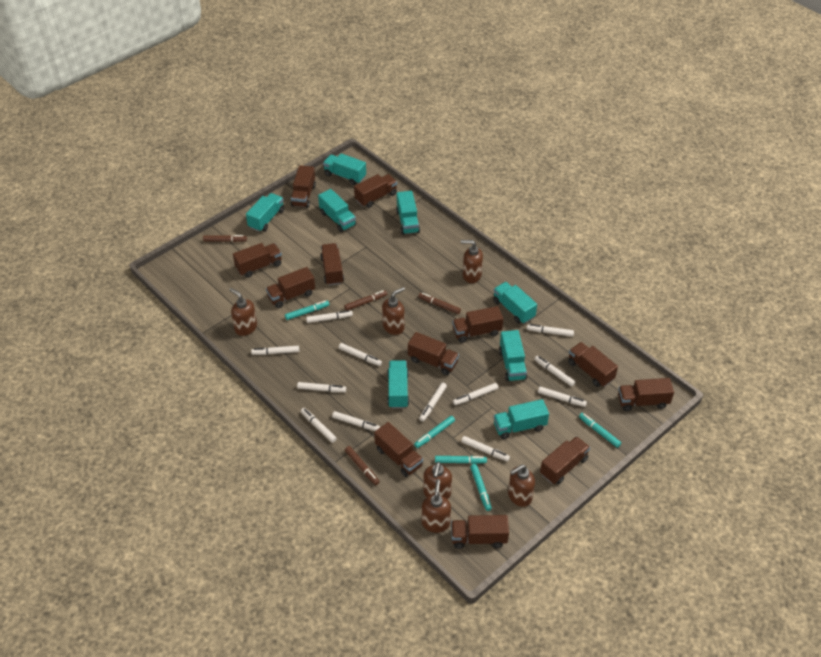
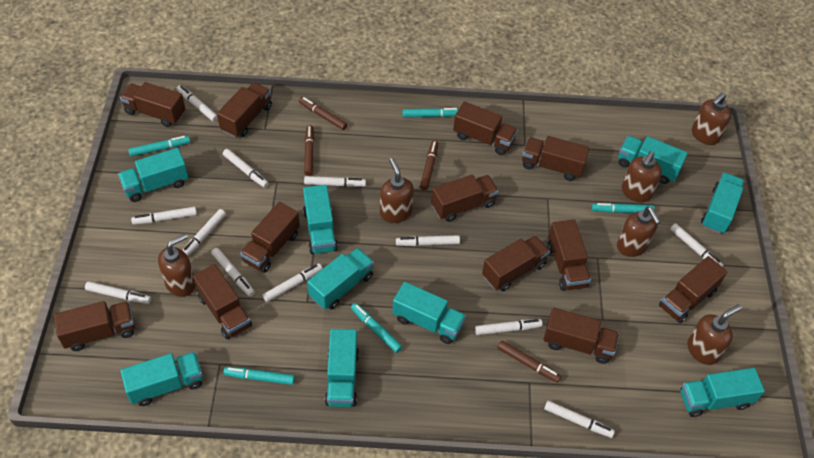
turquoise truck: 8 -> 9

